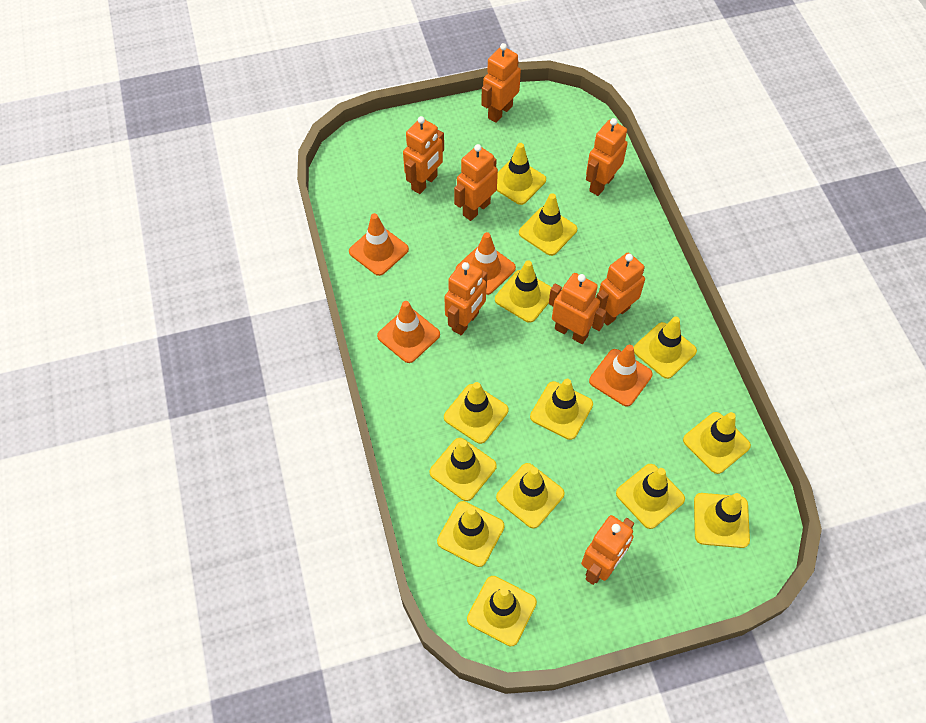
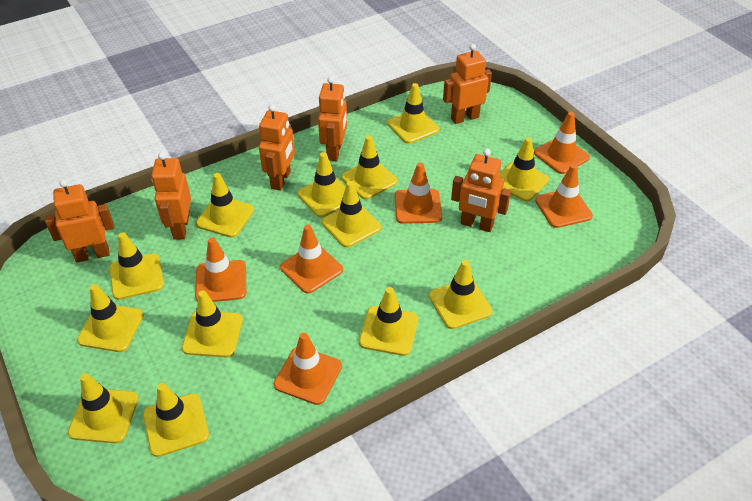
orange robot: 8 -> 6
orange traffic cone: 4 -> 6

